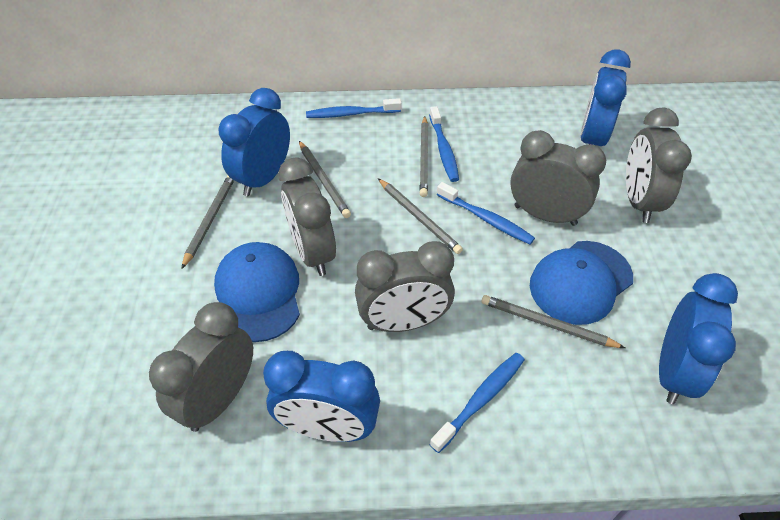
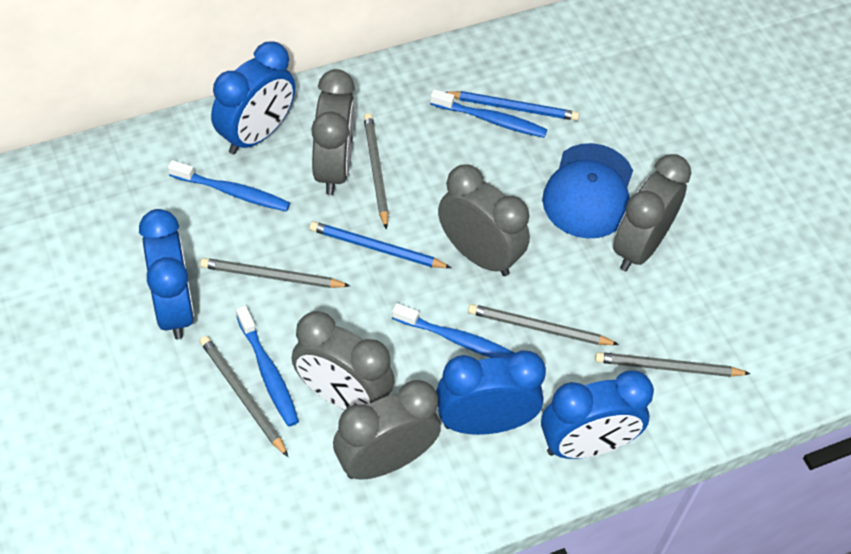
blue cap: 2 -> 1
blue pencil: 0 -> 2

